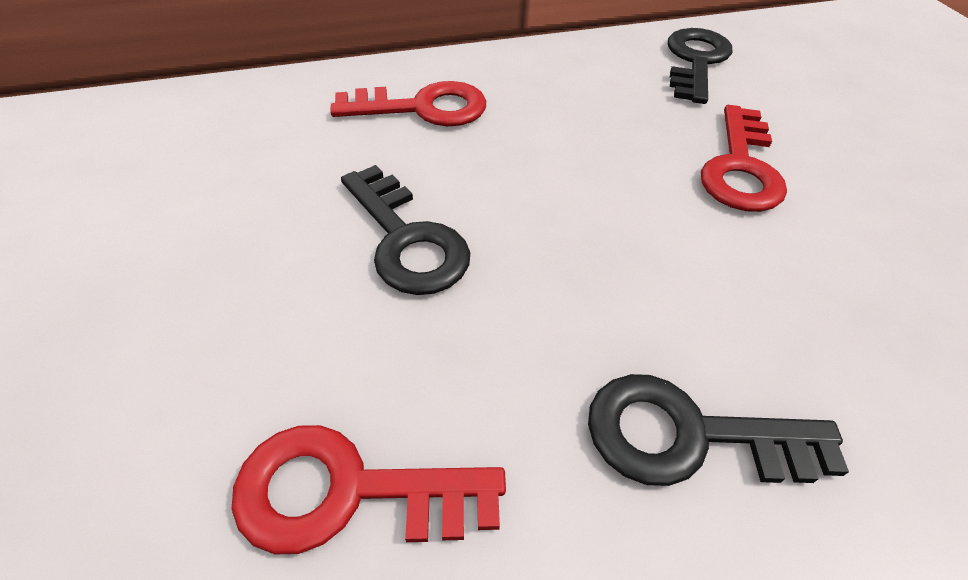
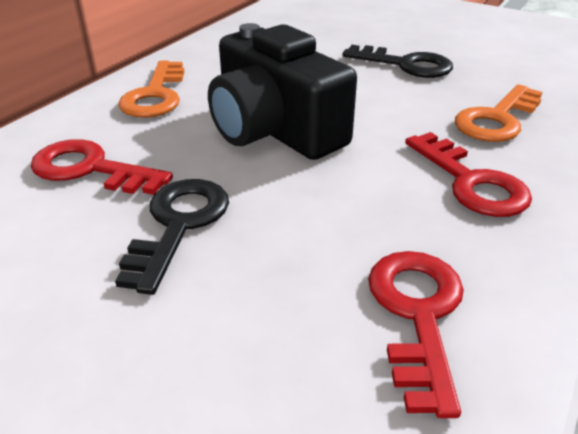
black camera: 0 -> 1
black key: 3 -> 2
orange key: 0 -> 2

